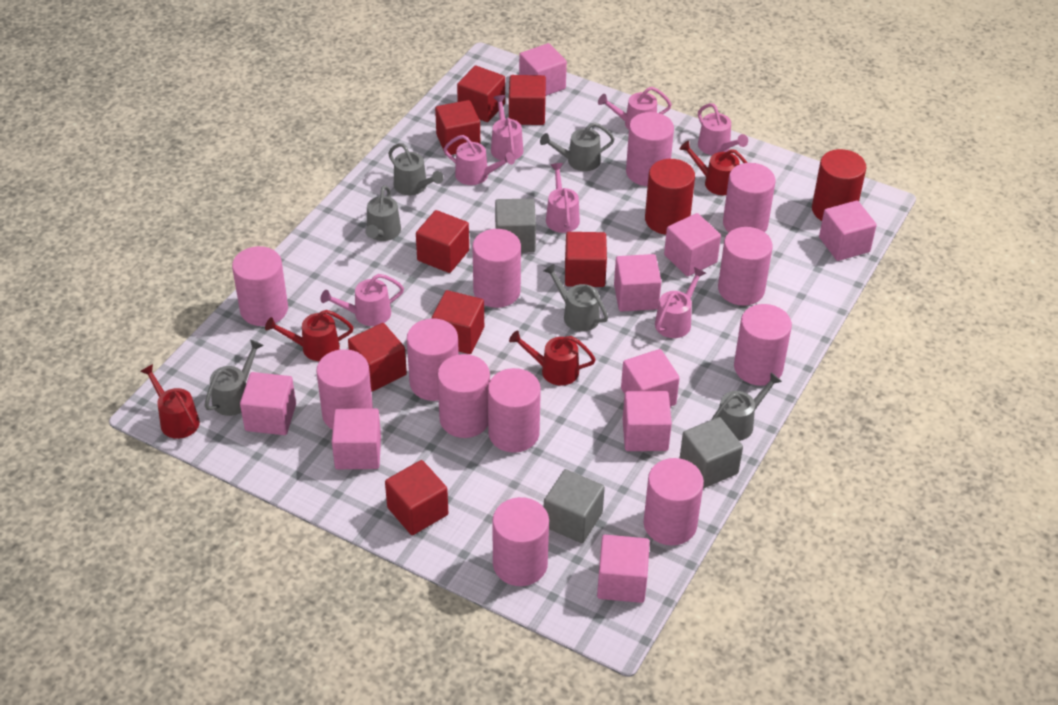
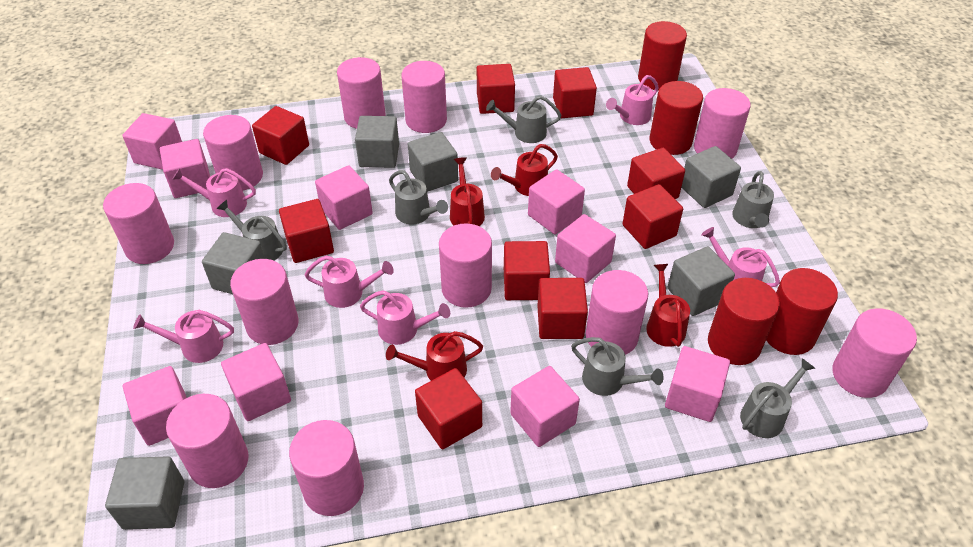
grey cube: 3 -> 6
pink cylinder: 12 -> 11
pink watering can: 7 -> 6
red cube: 8 -> 9
red cylinder: 2 -> 4

